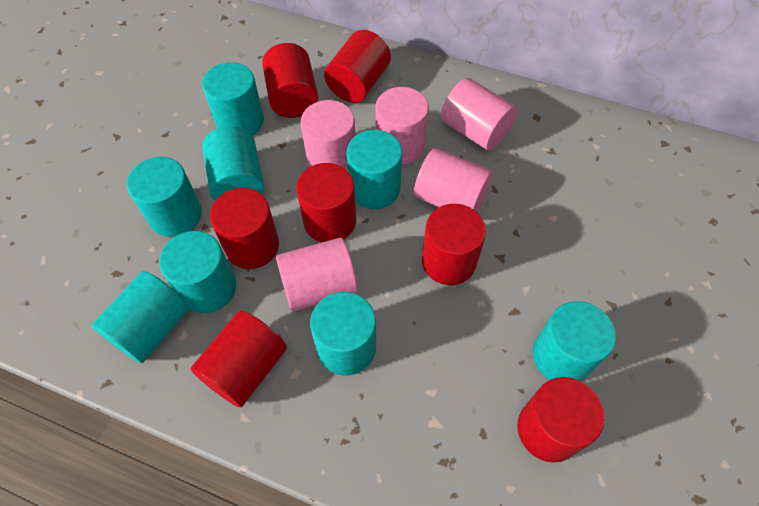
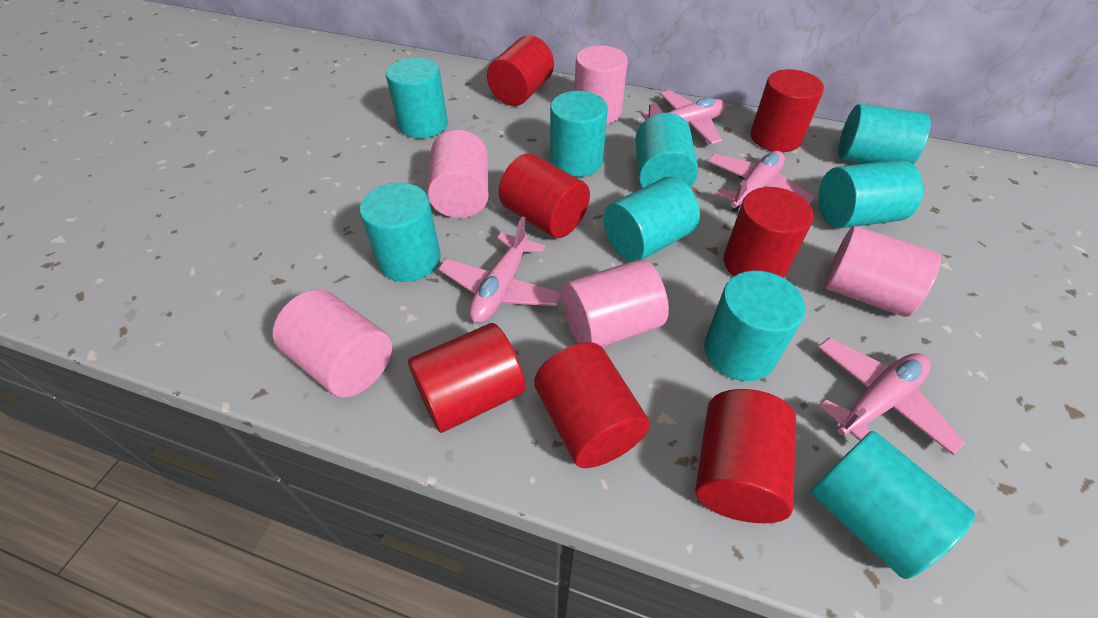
pink plane: 0 -> 4
turquoise cylinder: 8 -> 9

